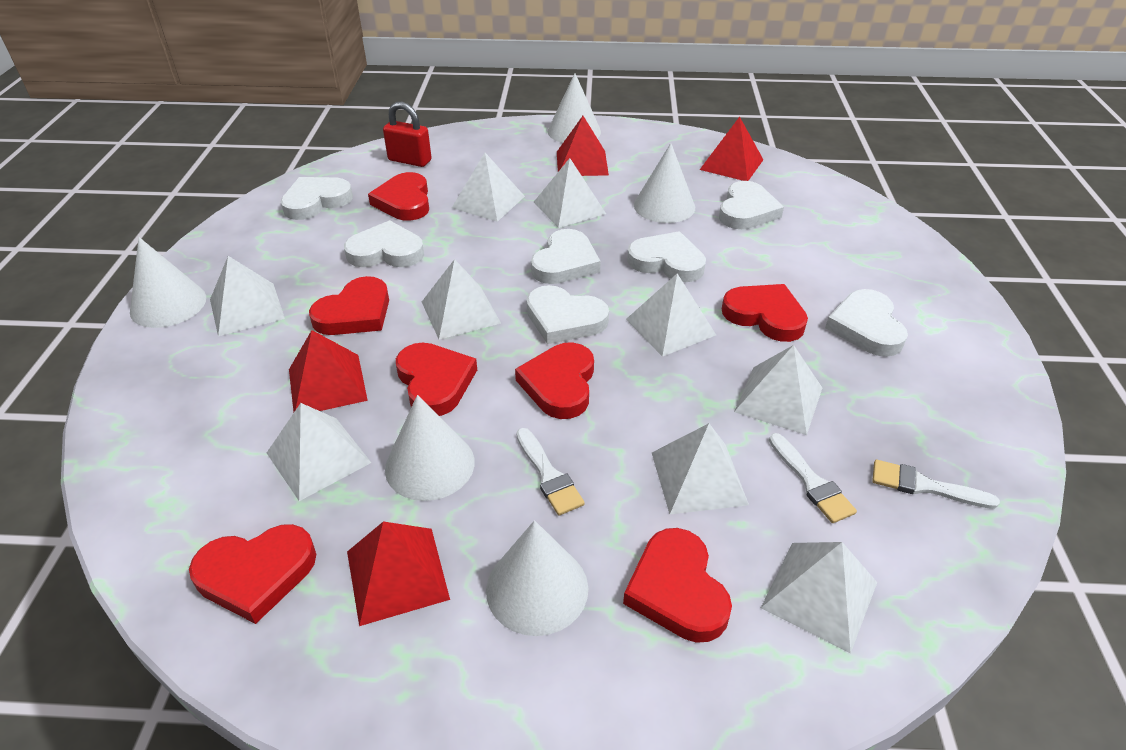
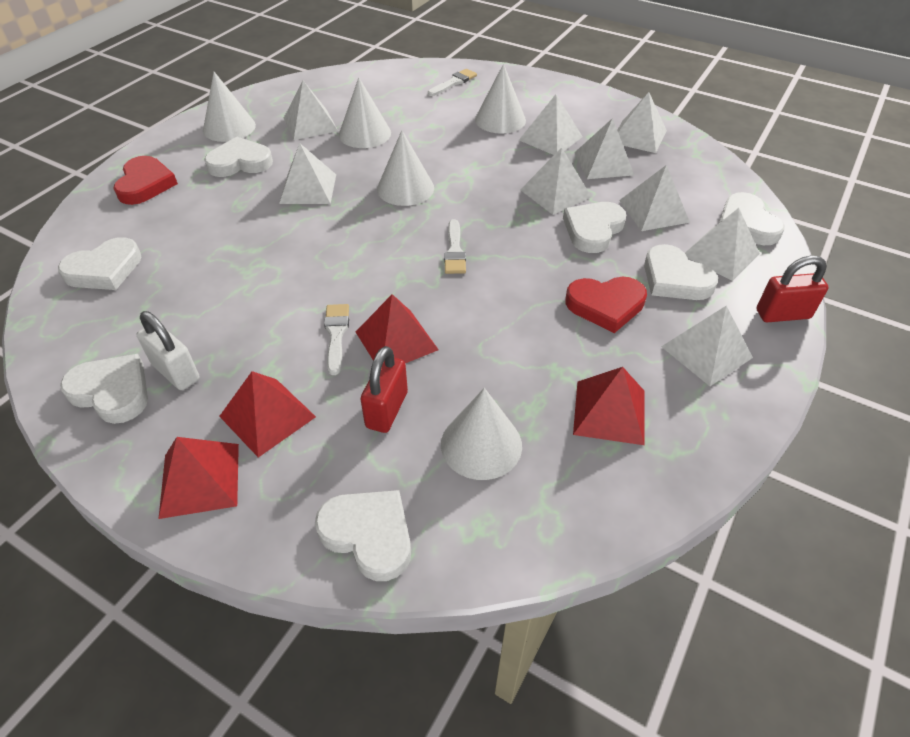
red heart: 7 -> 2
red padlock: 1 -> 2
white padlock: 0 -> 1

